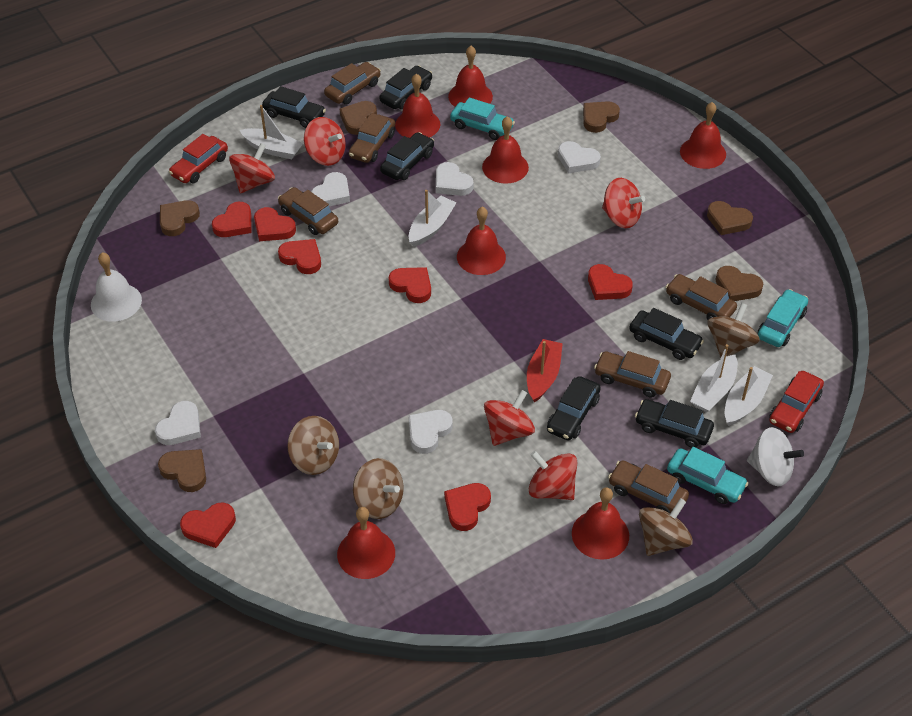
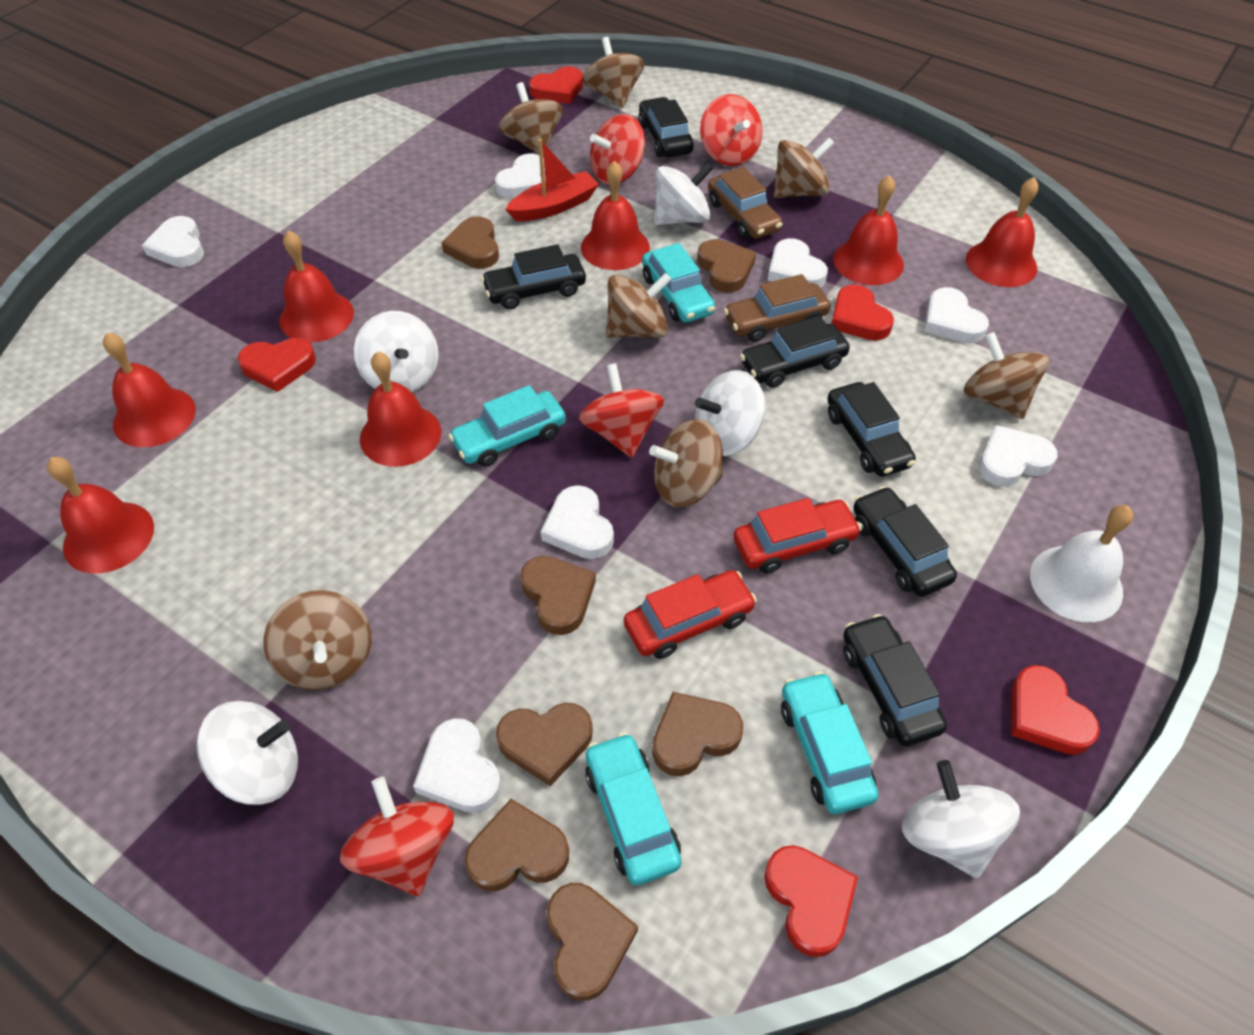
brown car: 6 -> 2
brown heart: 6 -> 7
brown spinning top: 4 -> 7
red heart: 7 -> 5
red spinning top: 5 -> 4
turquoise car: 3 -> 4
white boat: 4 -> 0
white heart: 5 -> 7
white spinning top: 1 -> 5

